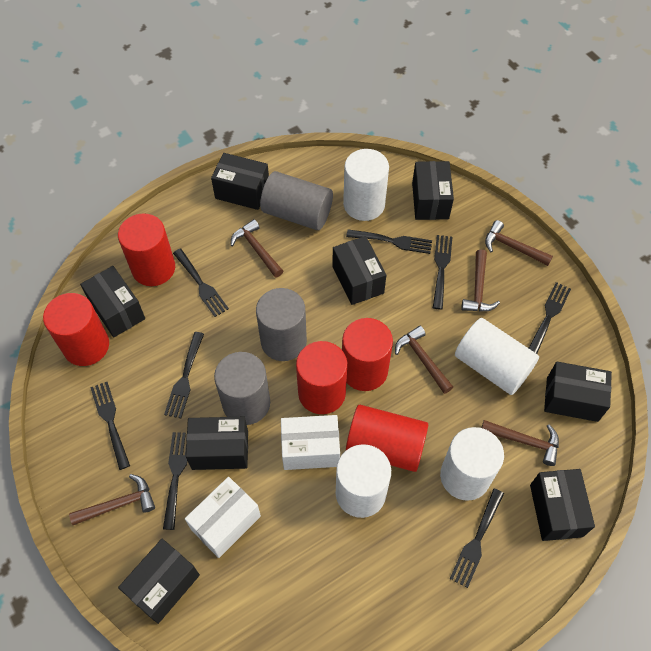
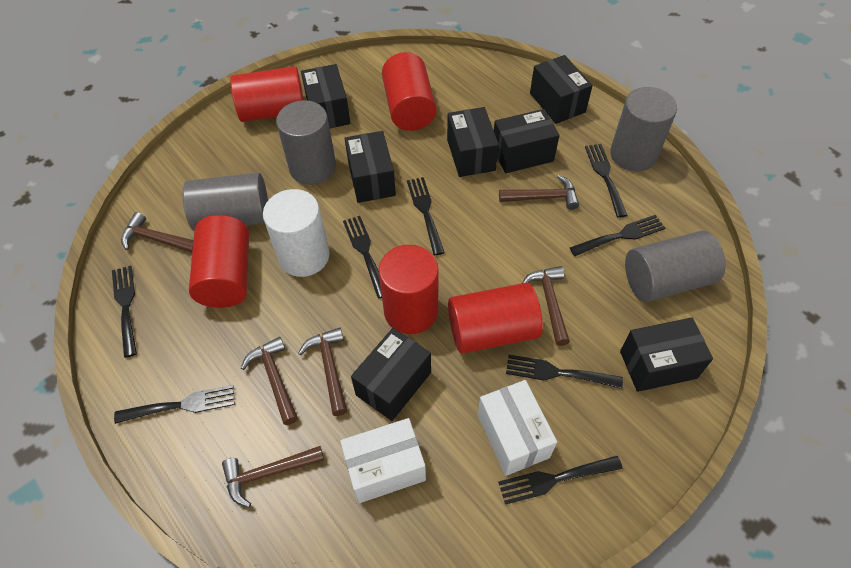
black box: 8 -> 7
grey cylinder: 3 -> 4
white cylinder: 4 -> 1

